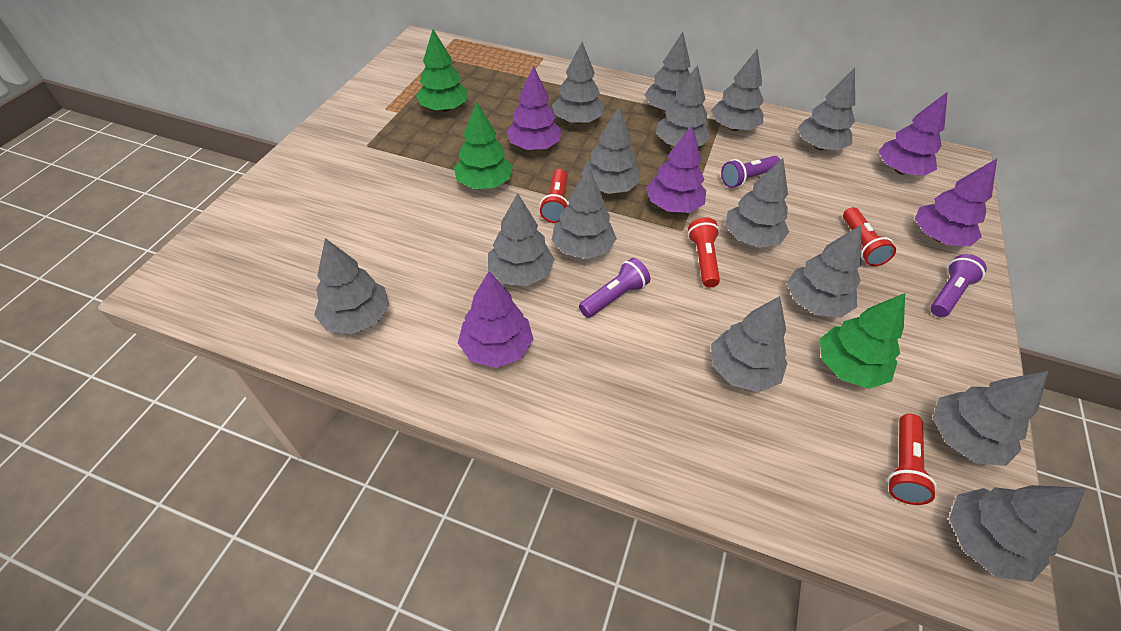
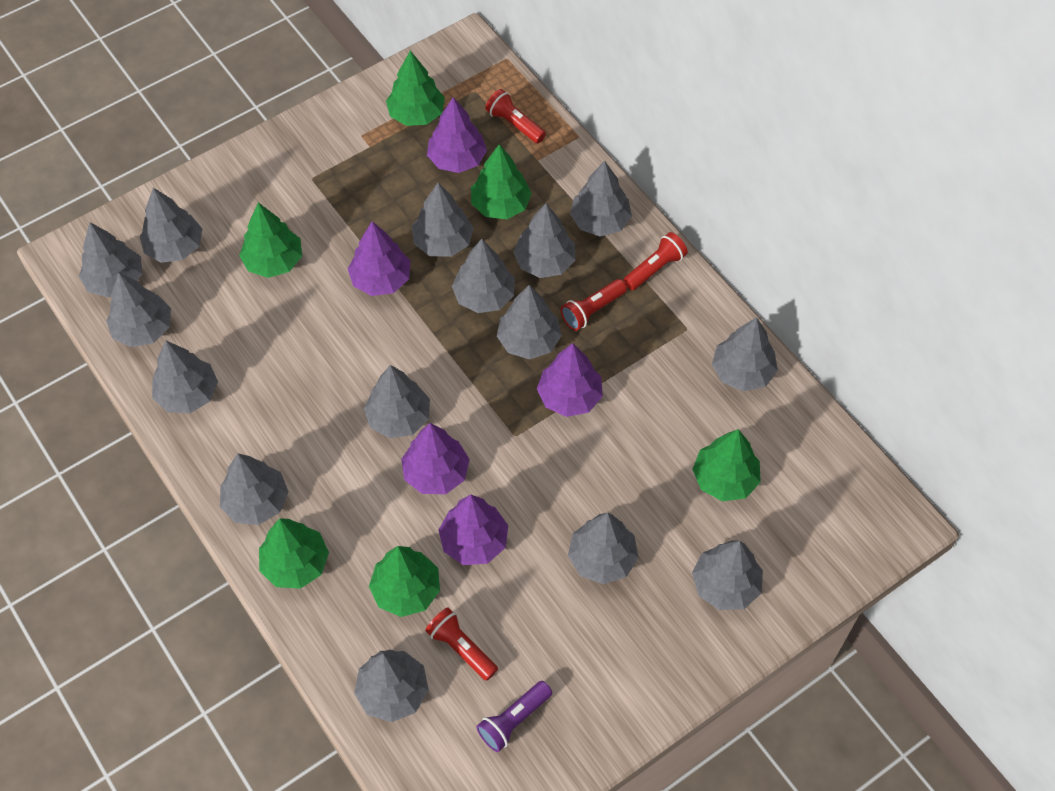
green tree: 3 -> 6
grey tree: 14 -> 15
purple flashlight: 3 -> 1

